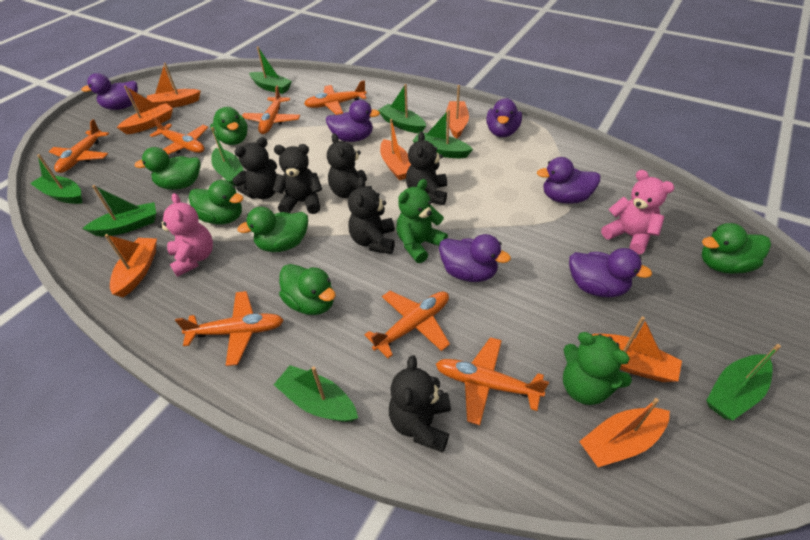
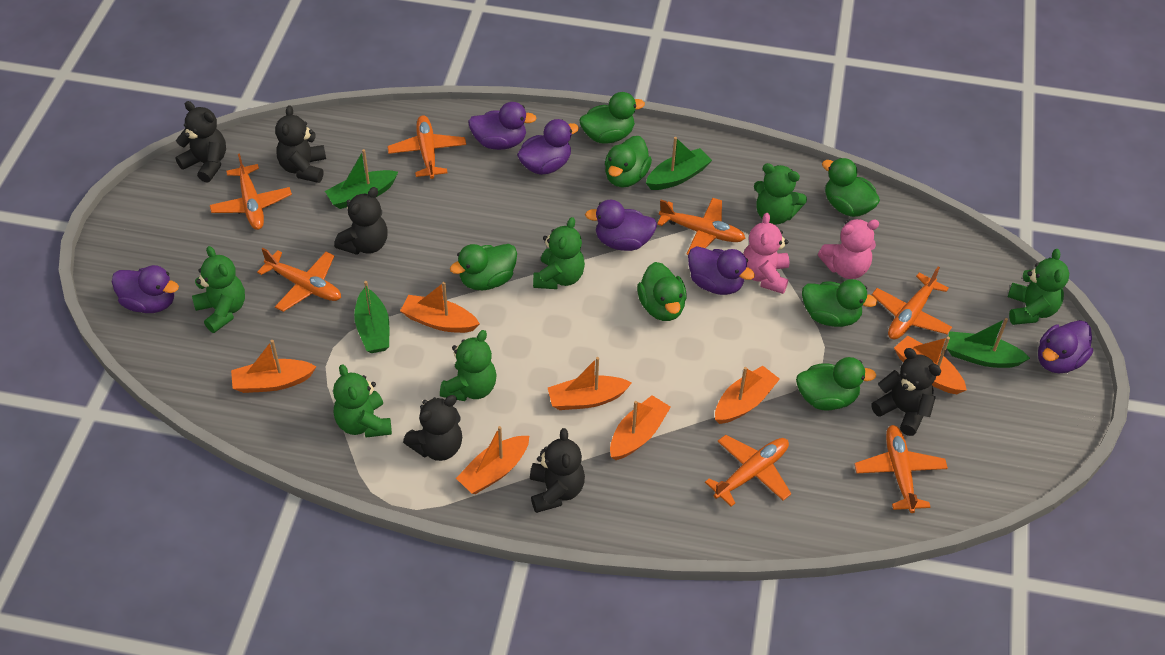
green boat: 8 -> 4
green duck: 6 -> 7
green teddy bear: 2 -> 6

